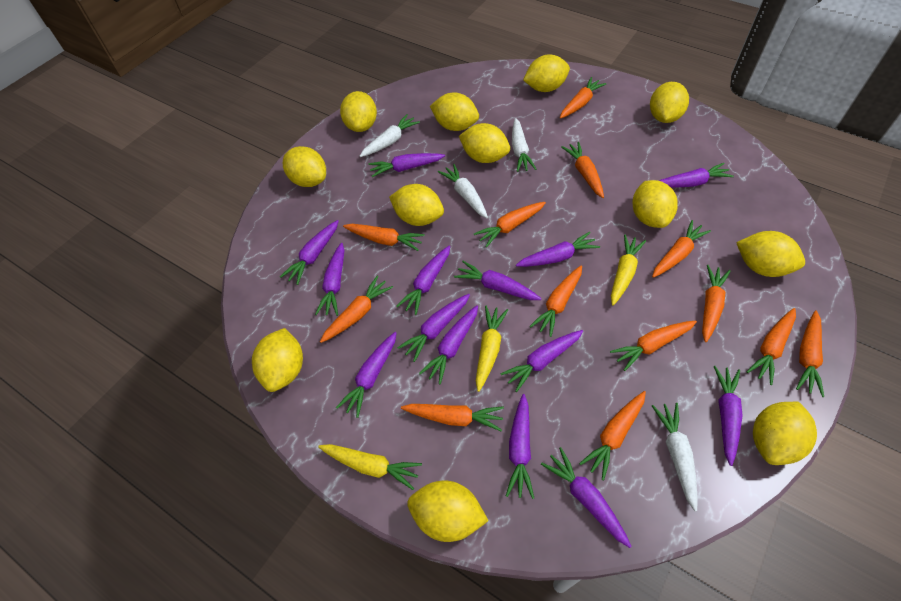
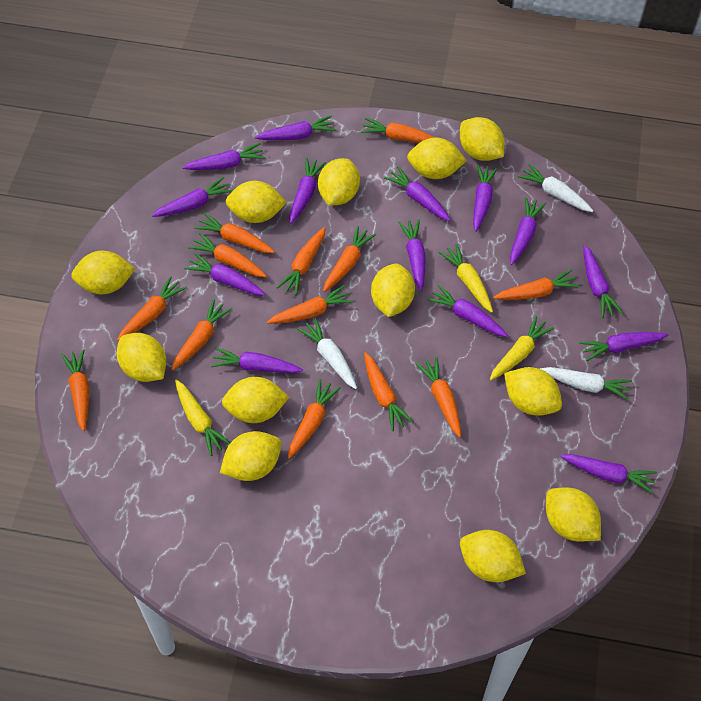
white carrot: 4 -> 3

